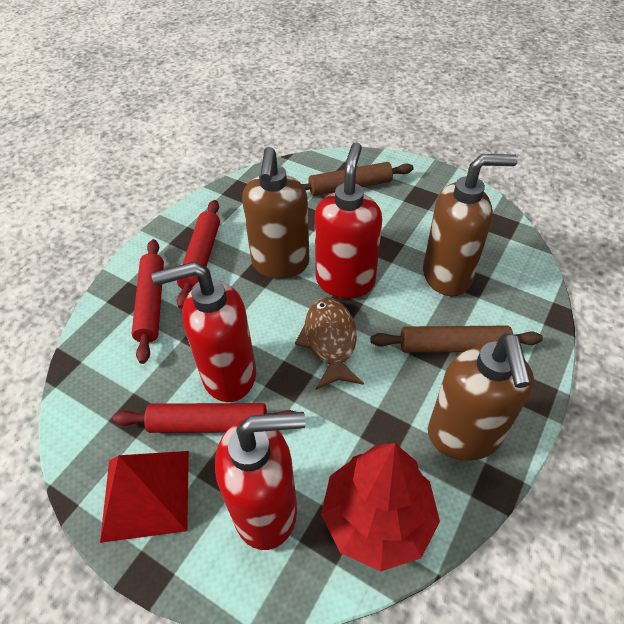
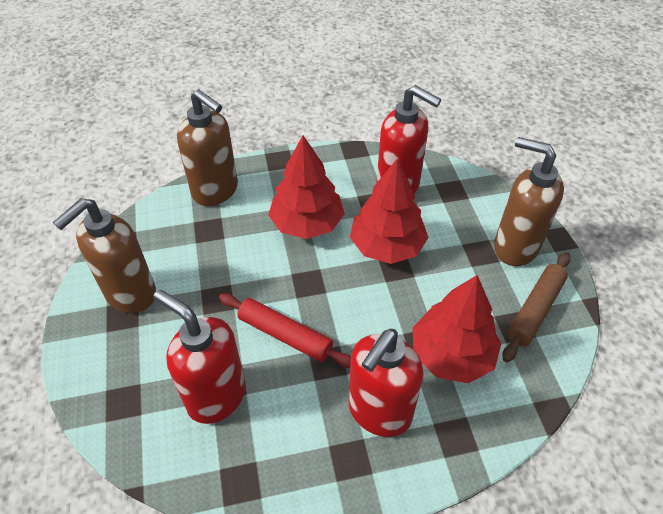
brown fish: 1 -> 0
brown rolling pin: 2 -> 1
red pyramid: 1 -> 0
red rolling pin: 3 -> 1
red tree: 1 -> 3

